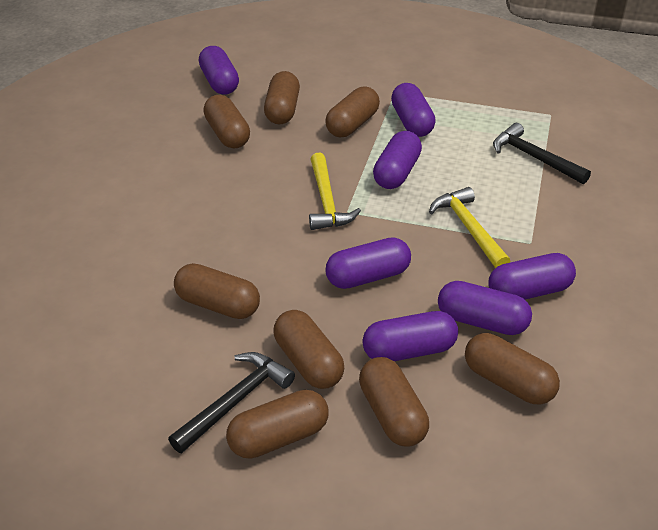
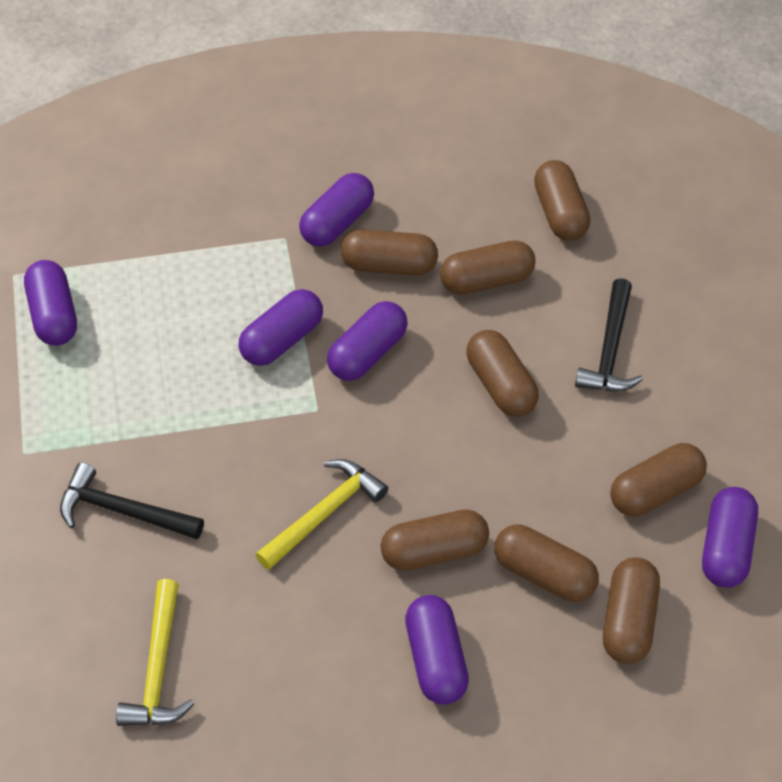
purple capsule: 7 -> 6

